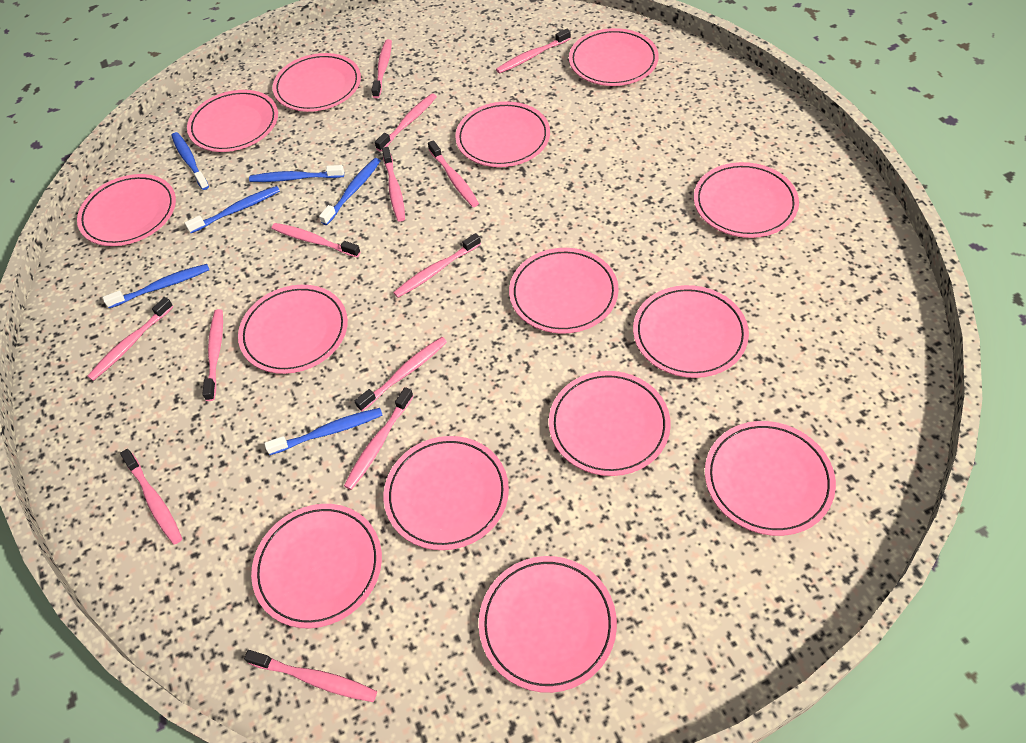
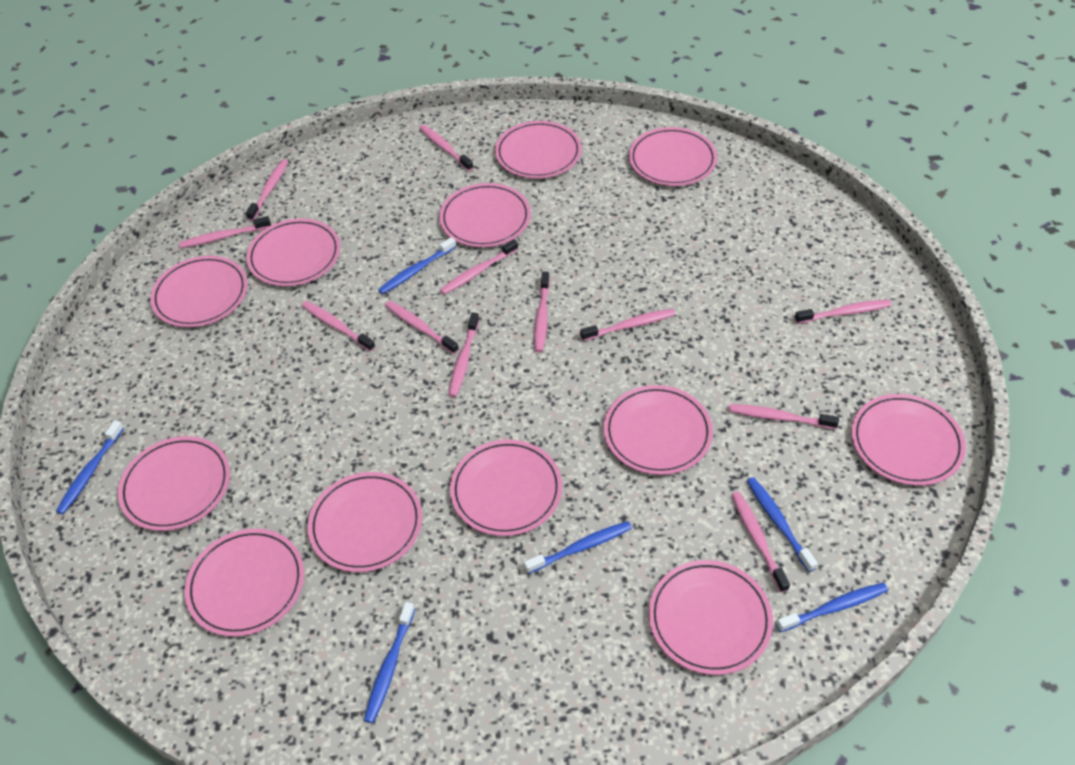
pink plate: 14 -> 12
pink toothbrush: 13 -> 12

